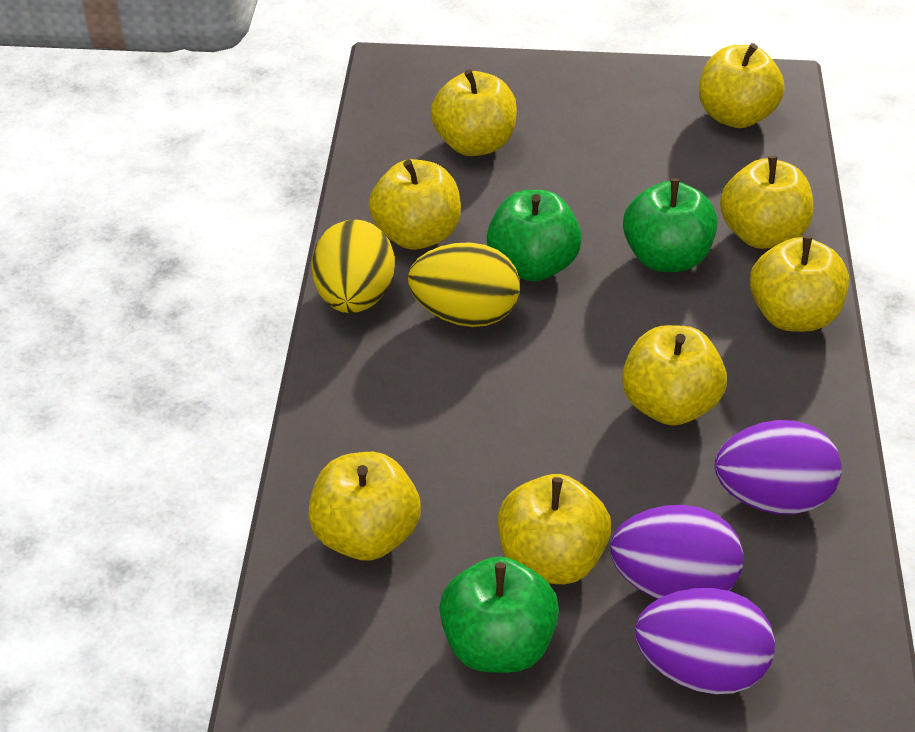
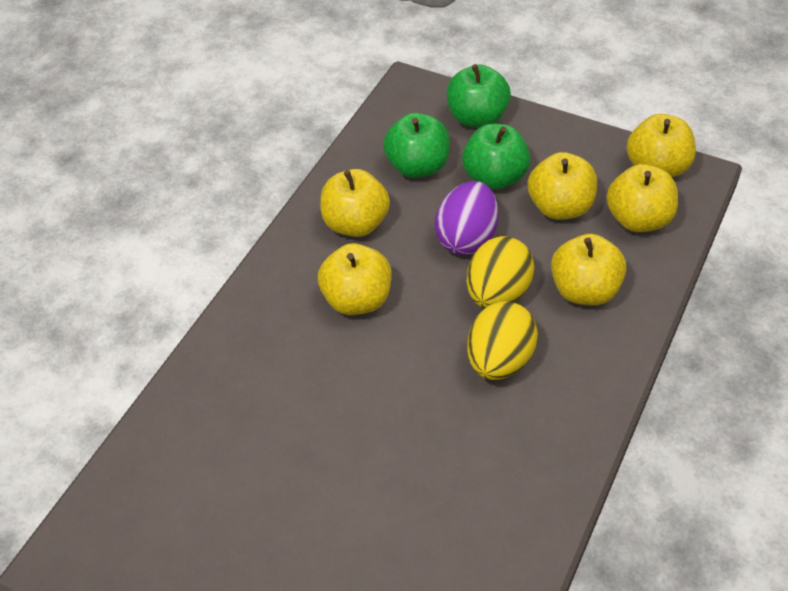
purple egg: 3 -> 1
yellow apple: 8 -> 6

